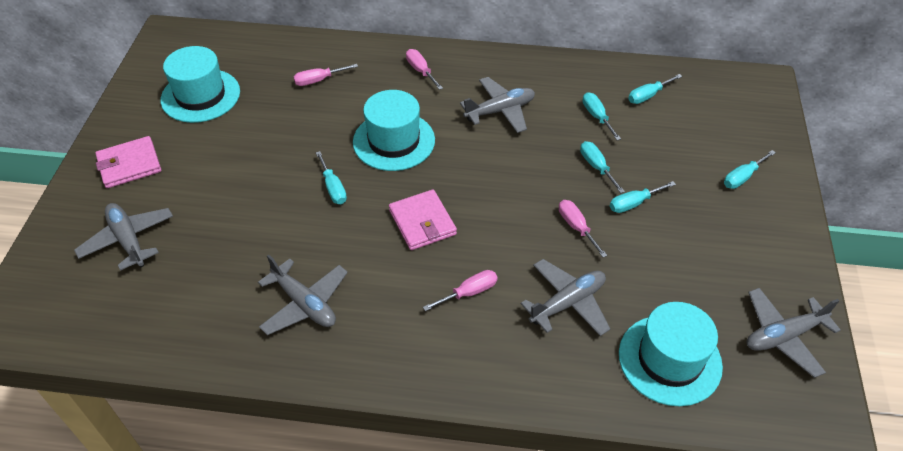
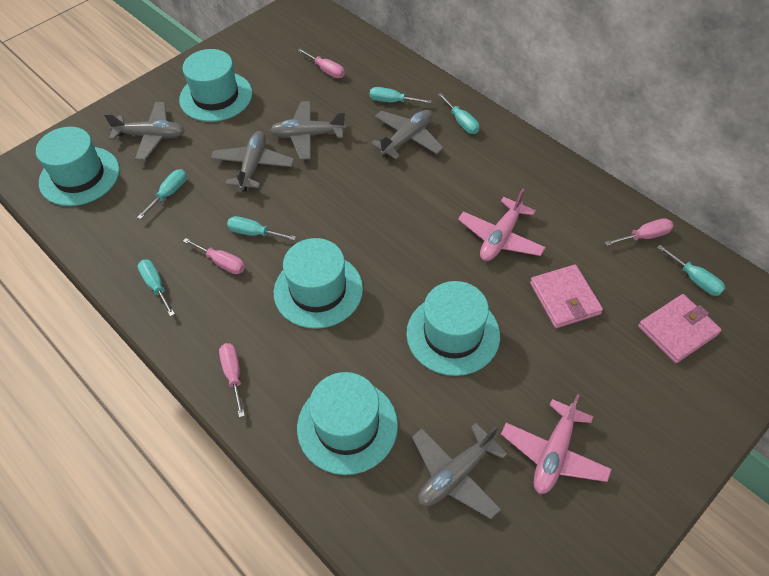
pink plane: 0 -> 2
turquoise hat: 3 -> 5

